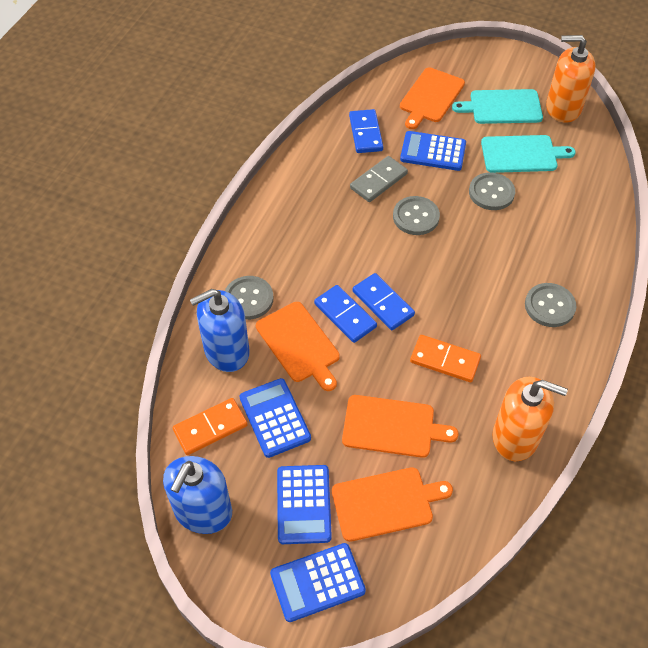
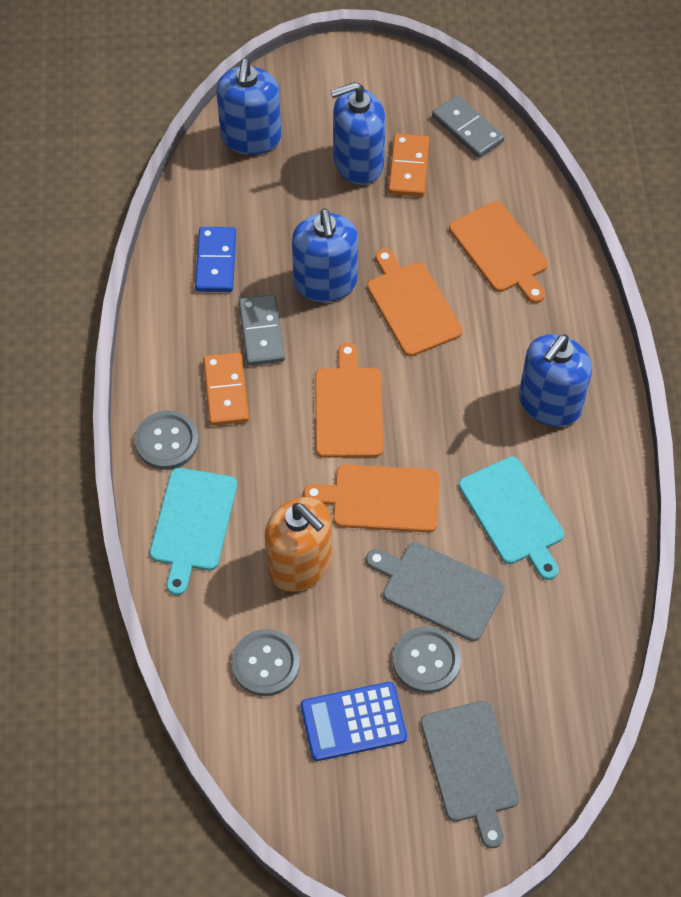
blue calculator: 4 -> 1
blue domino: 3 -> 1
blue soap dispenser: 2 -> 4
grey button: 4 -> 3
grey cutting board: 0 -> 2
grey domino: 1 -> 2
orange soap dispenser: 2 -> 1

